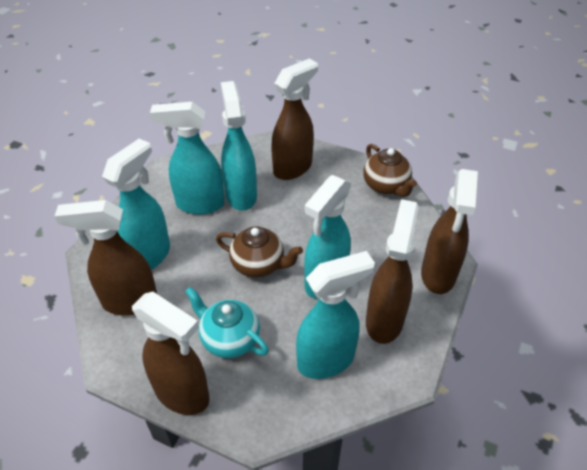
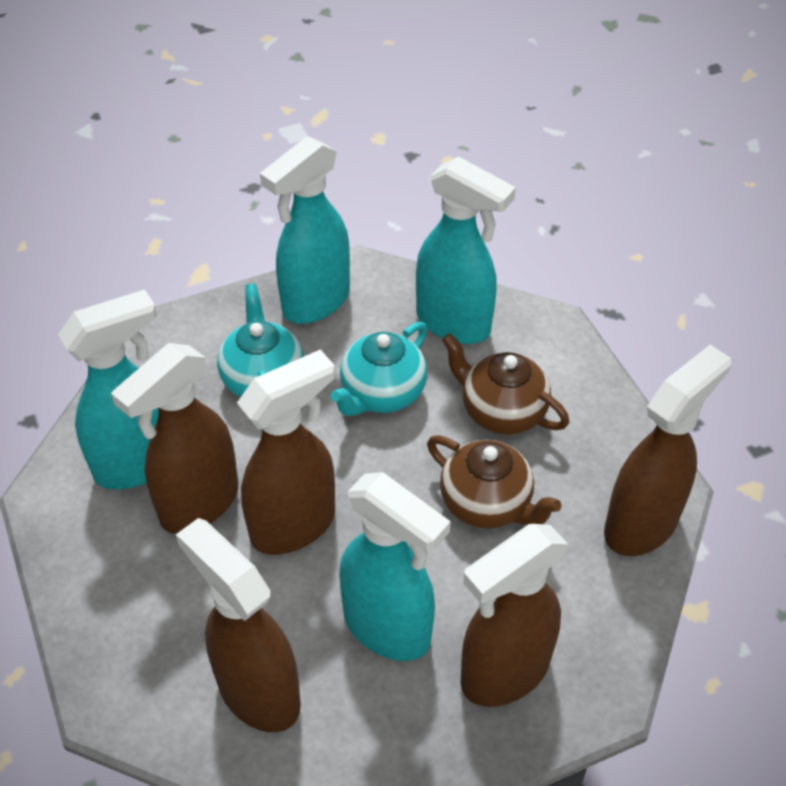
turquoise spray bottle: 5 -> 4
turquoise teapot: 1 -> 2

